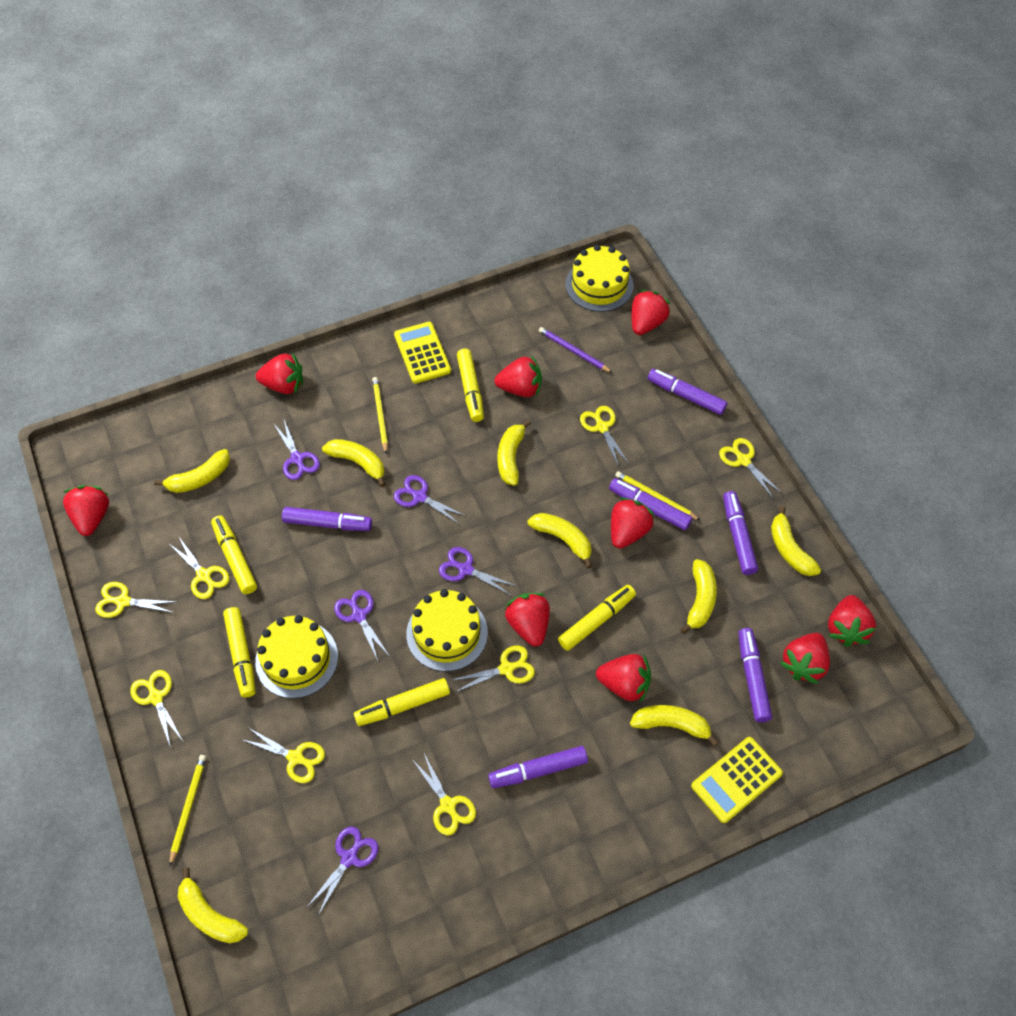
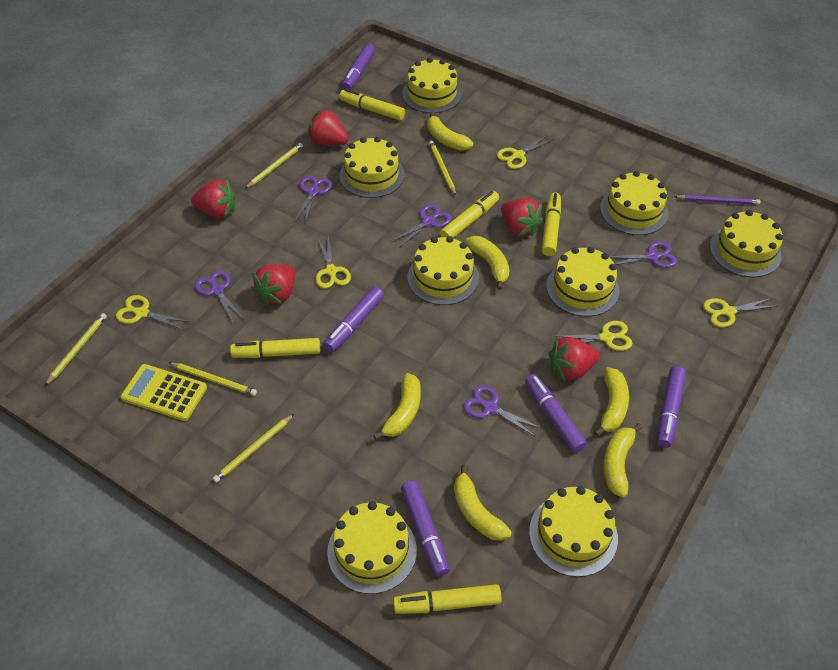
purple marker: 6 -> 5
red strawberry: 9 -> 5
yellow banana: 8 -> 6
yellow cake: 3 -> 8
yellow calculator: 2 -> 1
yellow pencil: 3 -> 5
yellow scissors: 8 -> 5

